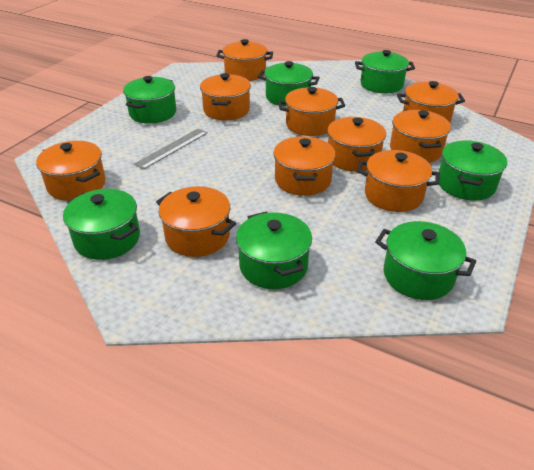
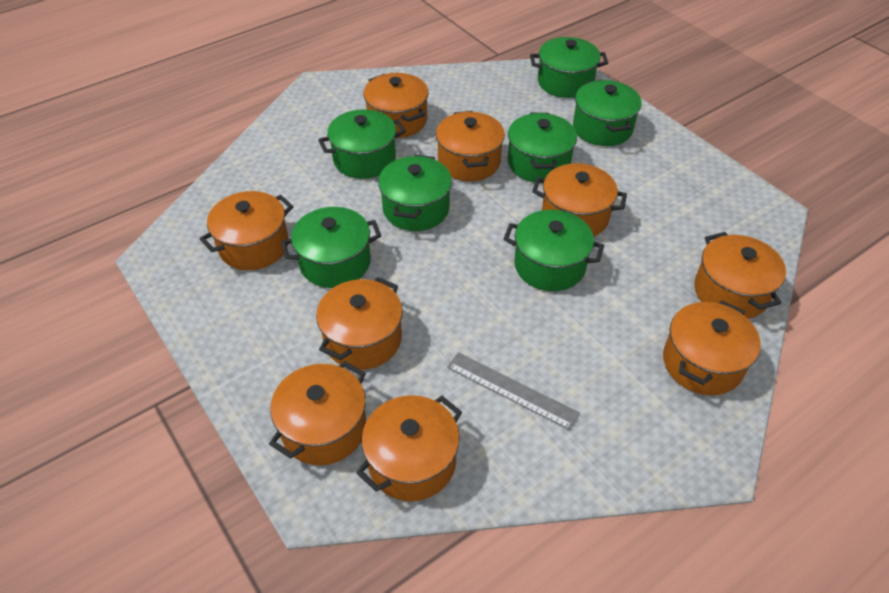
orange pot: 10 -> 9

